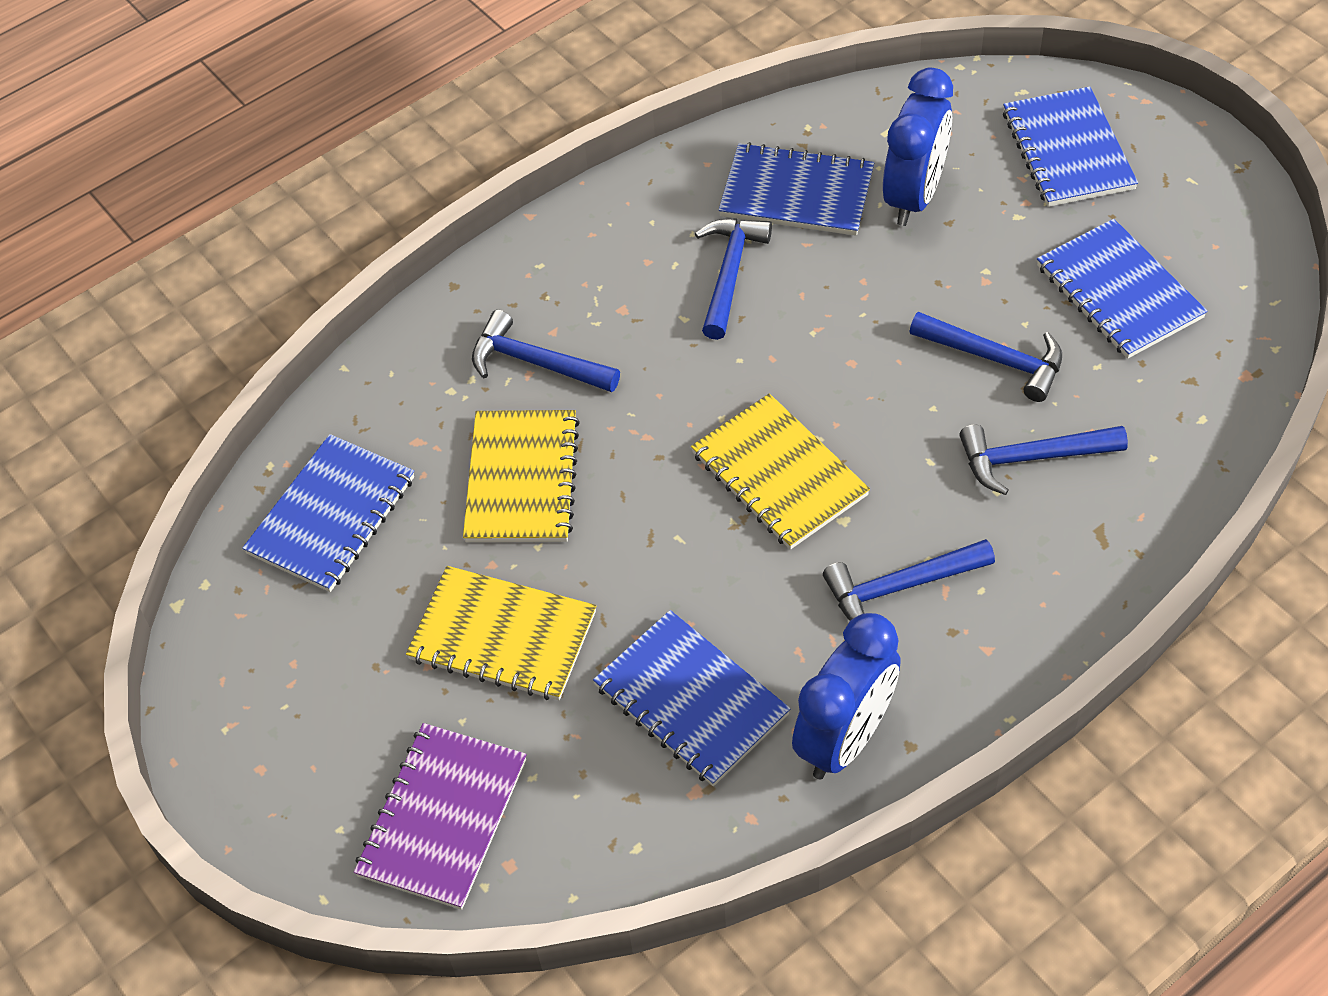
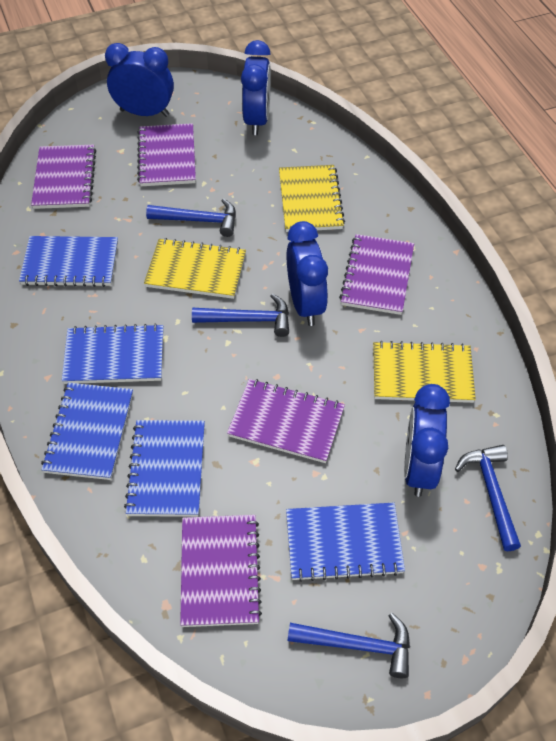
blue clock: 2 -> 4
blue hammer: 5 -> 4
purple notebook: 1 -> 5

